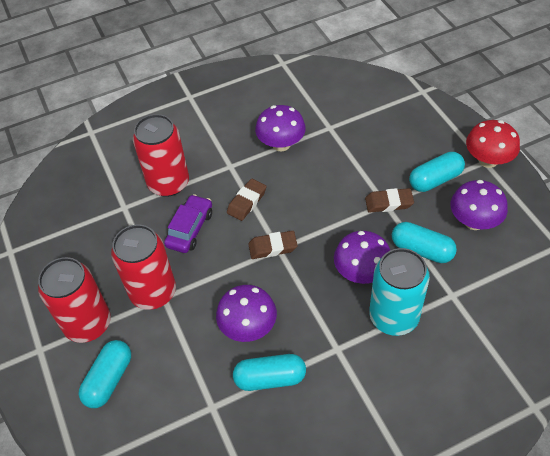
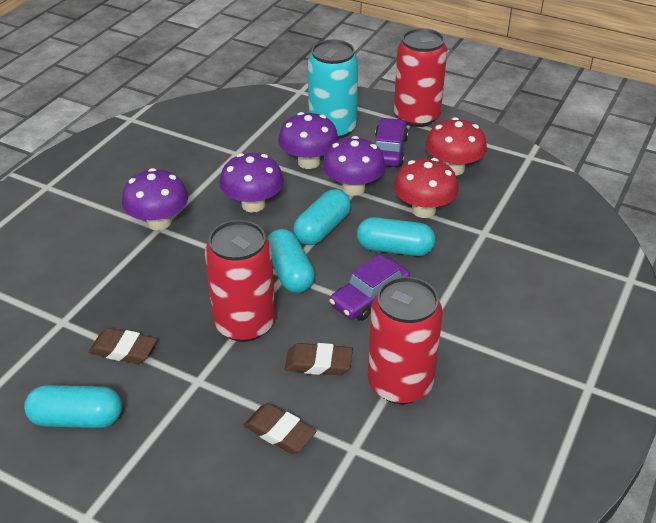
purple car: 1 -> 2
red mushroom: 1 -> 2

